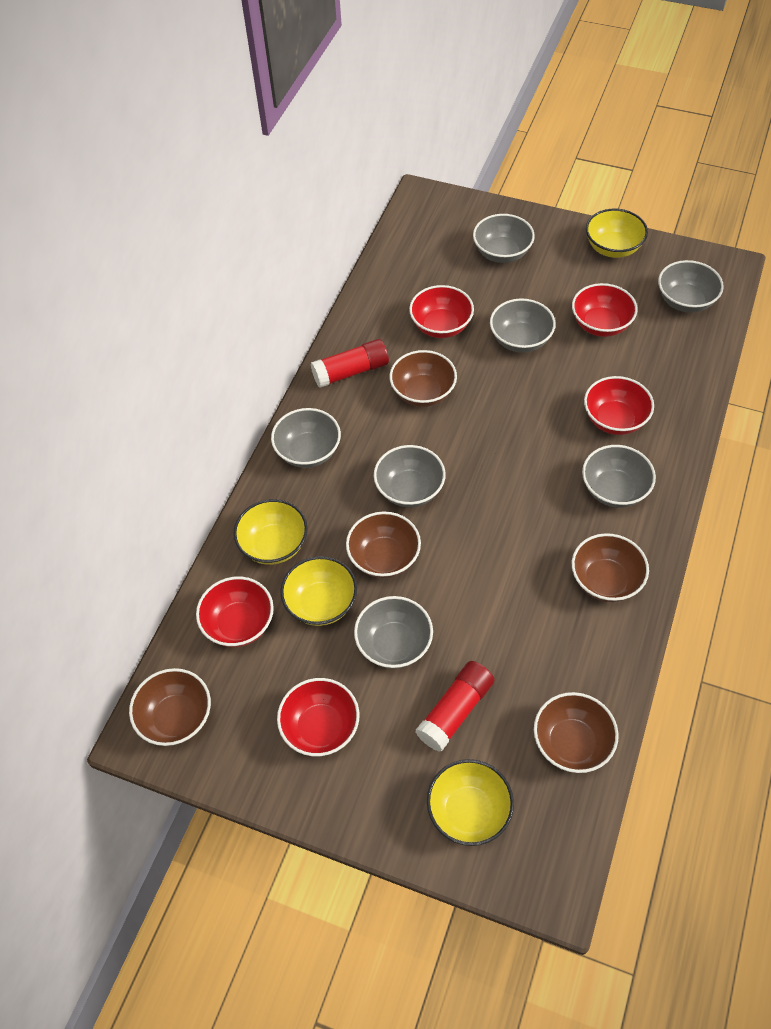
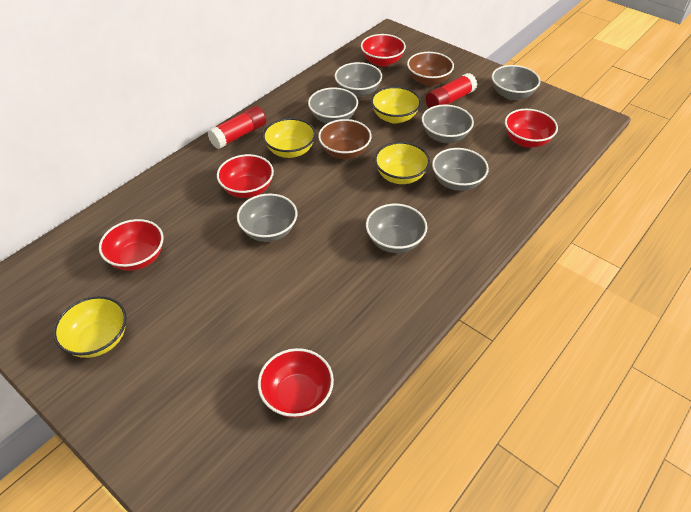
brown bowl: 5 -> 2

